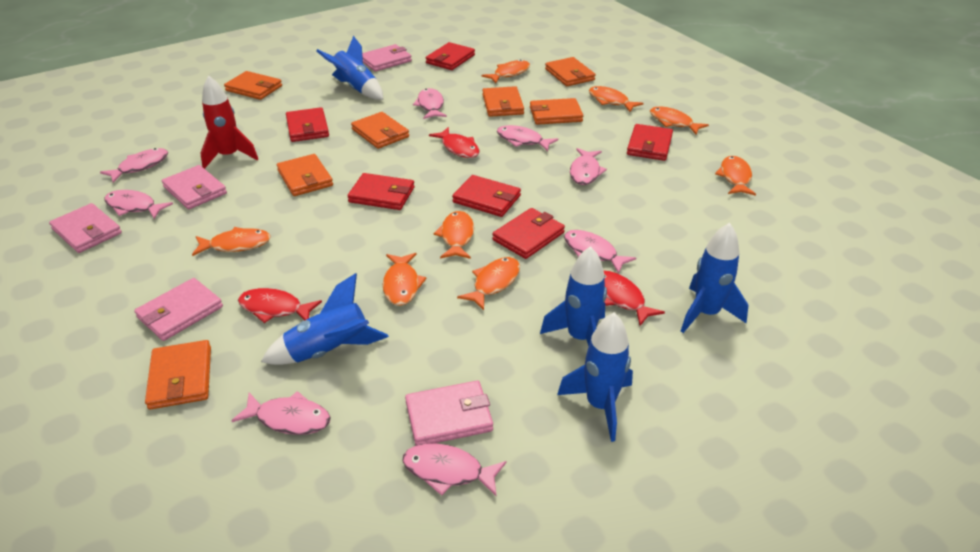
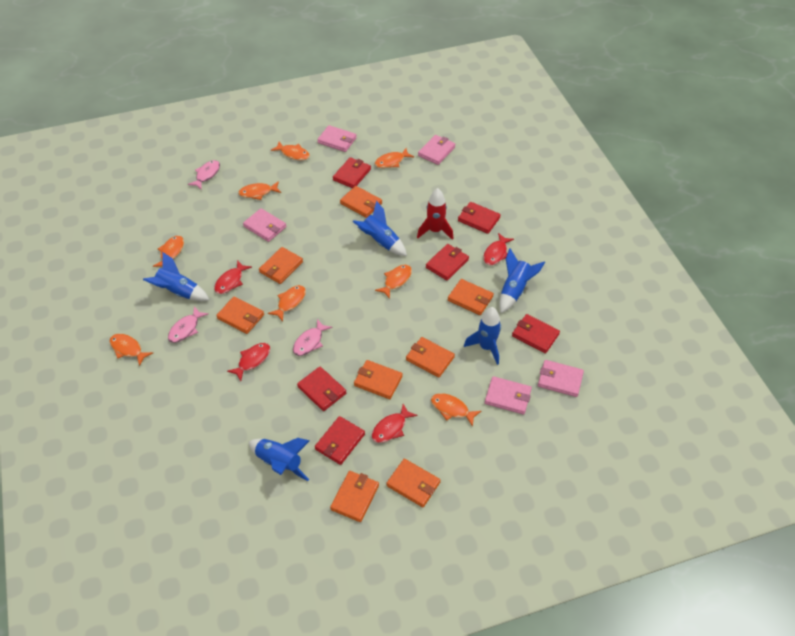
orange wallet: 7 -> 8
pink fish: 8 -> 3
red fish: 3 -> 4

